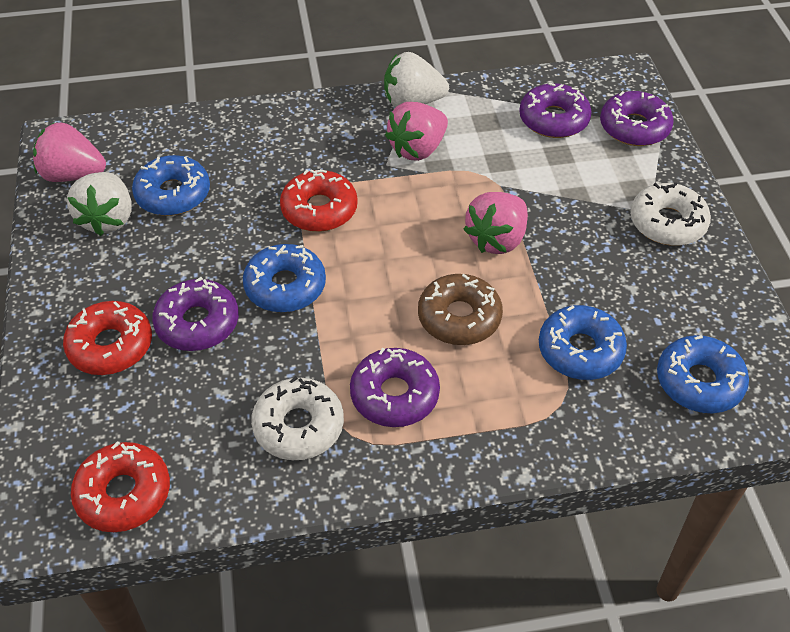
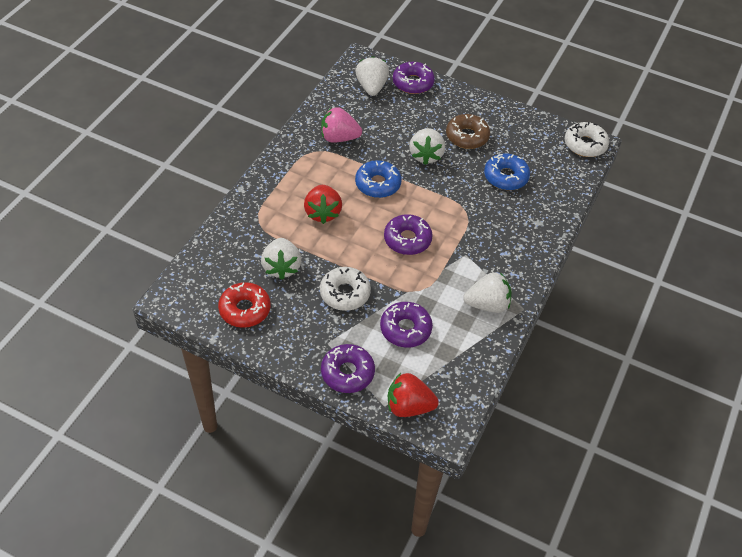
blue donut: 4 -> 2
pink strawberry: 3 -> 1
red donut: 3 -> 1
red strawberry: 0 -> 2
white strawberry: 2 -> 4

